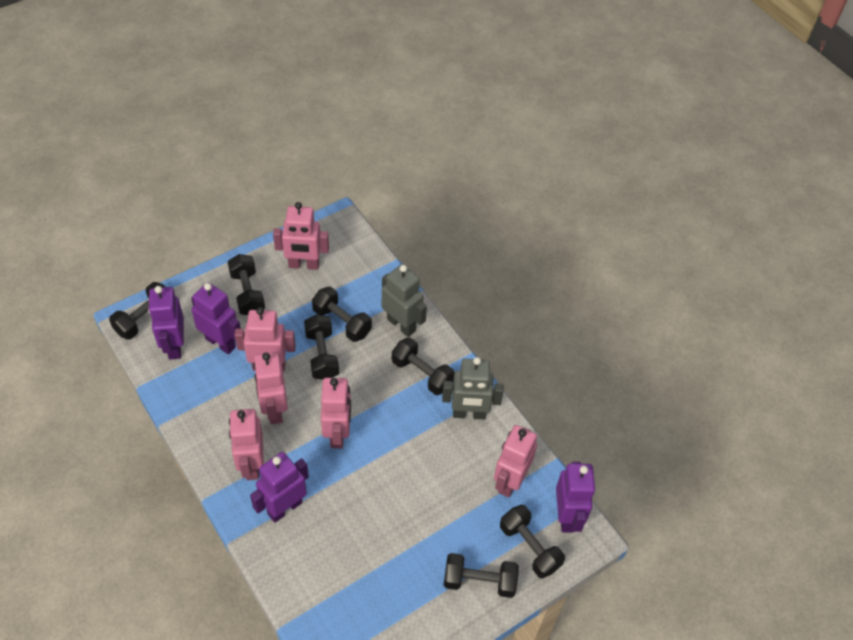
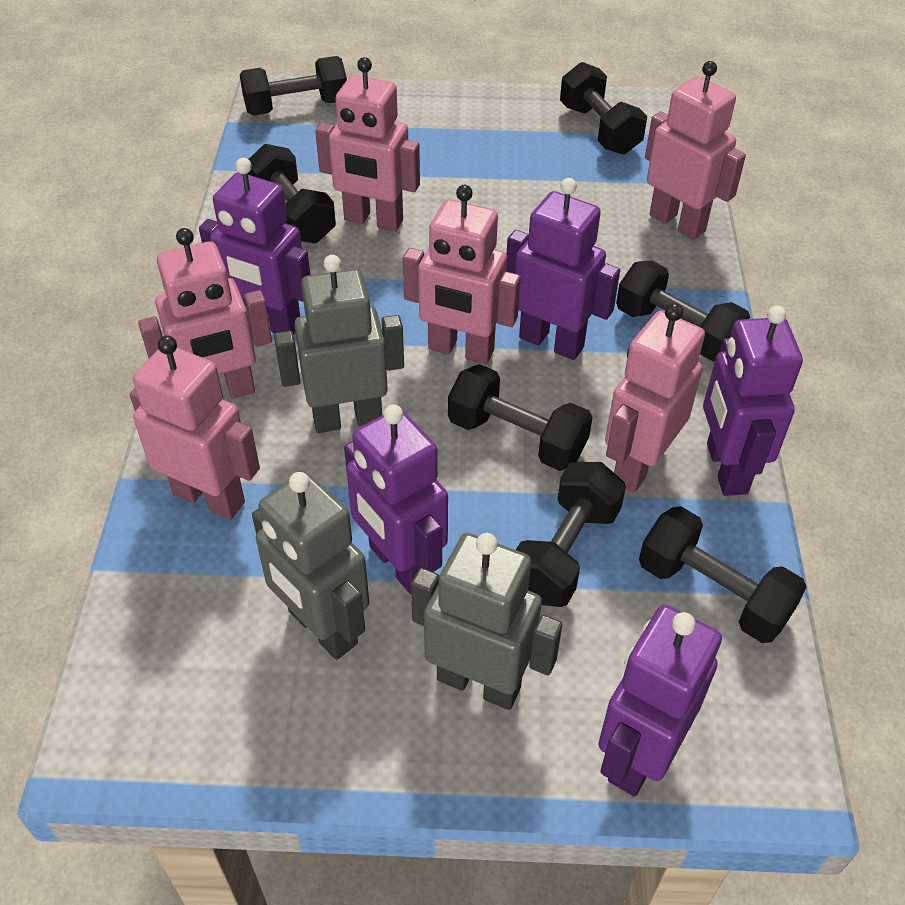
grey robot: 2 -> 3
purple robot: 4 -> 5

